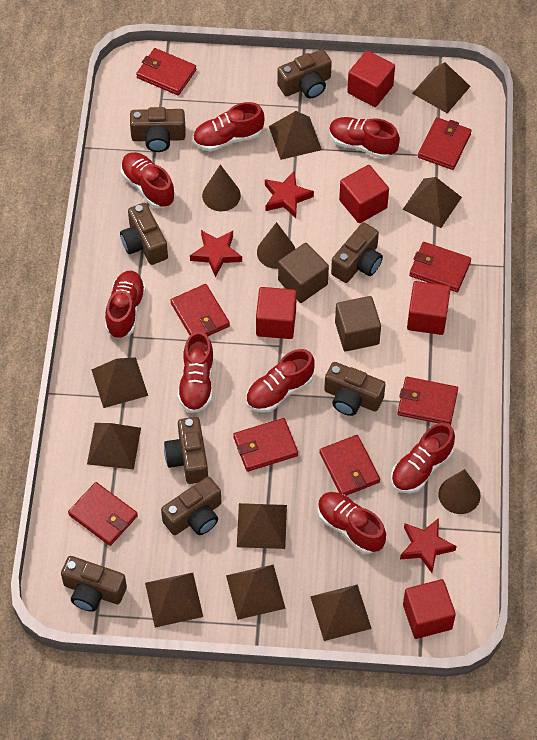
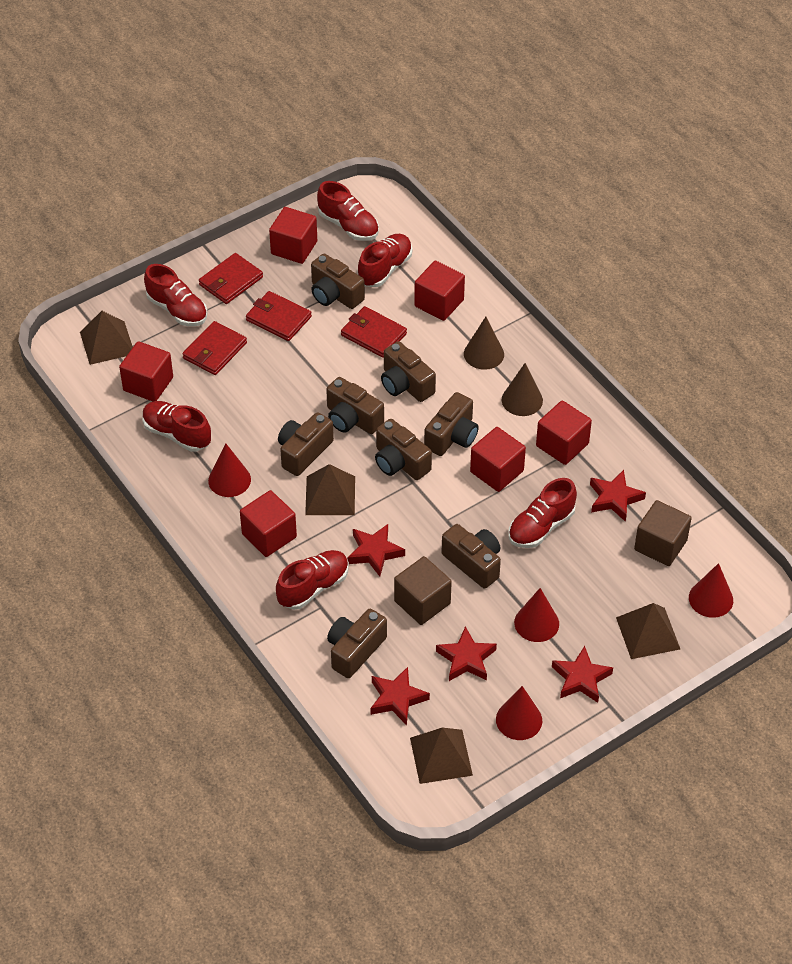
brown cone: 3 -> 2
brown pyramid: 9 -> 4
red cone: 0 -> 4
red cube: 5 -> 6
red shoe: 8 -> 6
red star: 3 -> 5
red wallet: 8 -> 4

